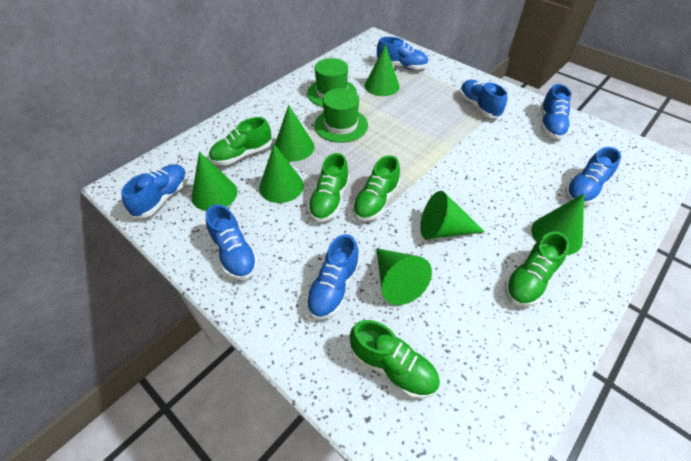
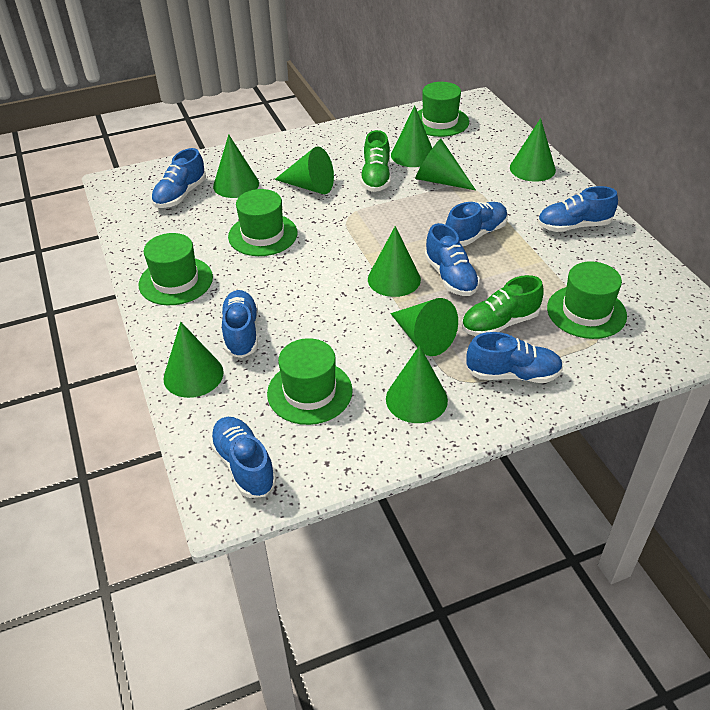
green cone: 7 -> 9
green hat: 2 -> 5
green shoe: 5 -> 2

